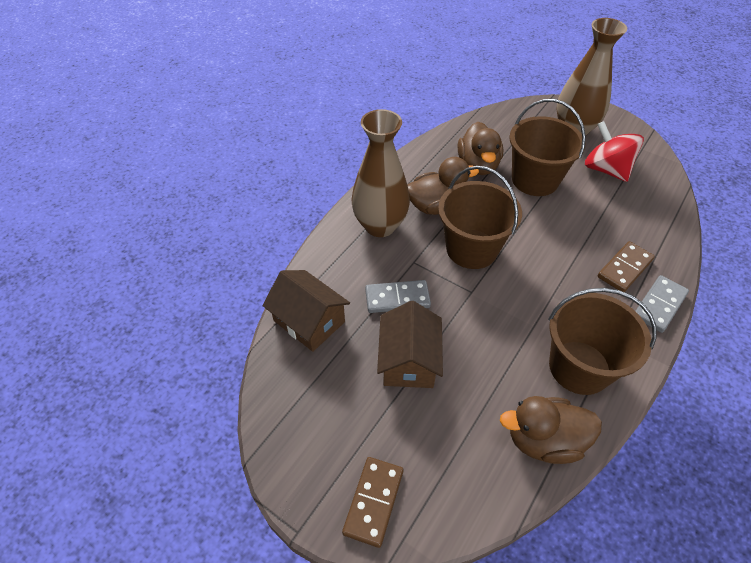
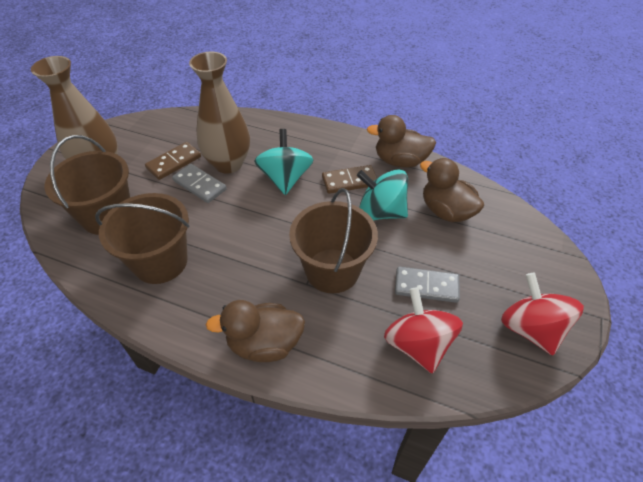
brown house: 2 -> 0
red spinning top: 1 -> 2
turquoise spinning top: 0 -> 2

